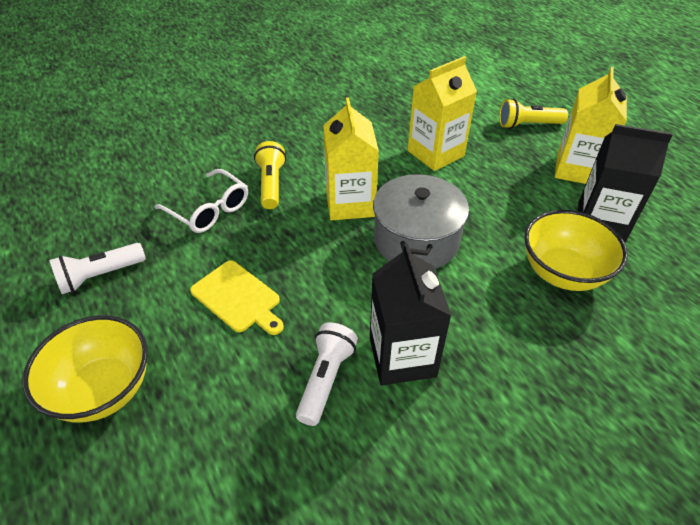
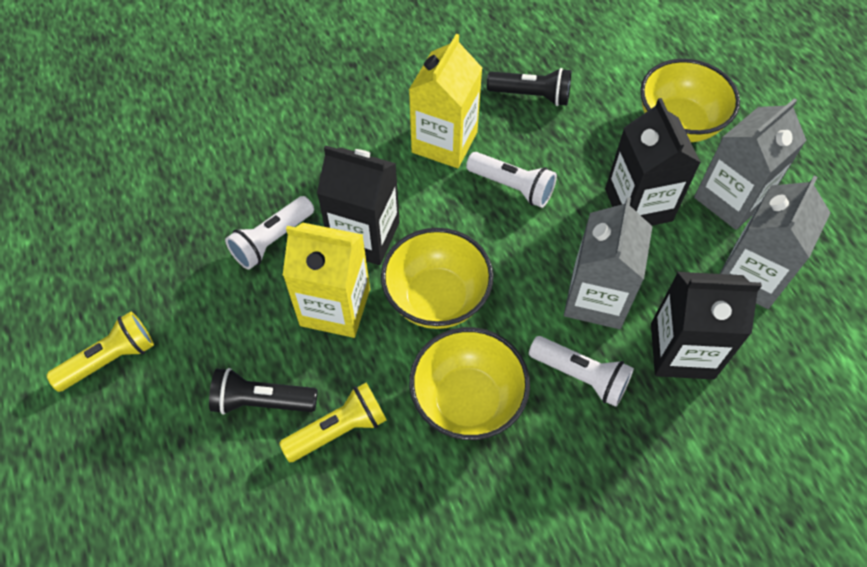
black carton: 2 -> 3
black flashlight: 0 -> 2
grey carton: 0 -> 3
grey pot: 1 -> 0
white flashlight: 2 -> 3
white glasses: 1 -> 0
yellow bowl: 2 -> 3
yellow carton: 3 -> 2
yellow cutting board: 1 -> 0

